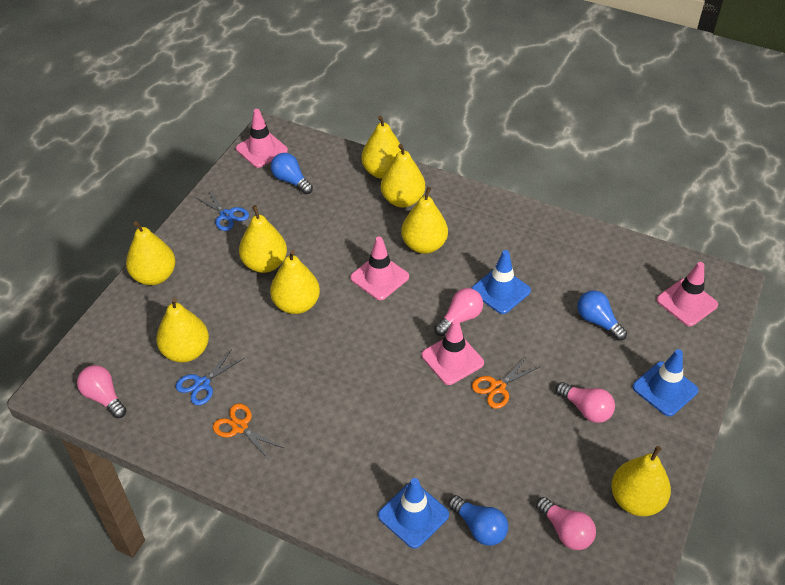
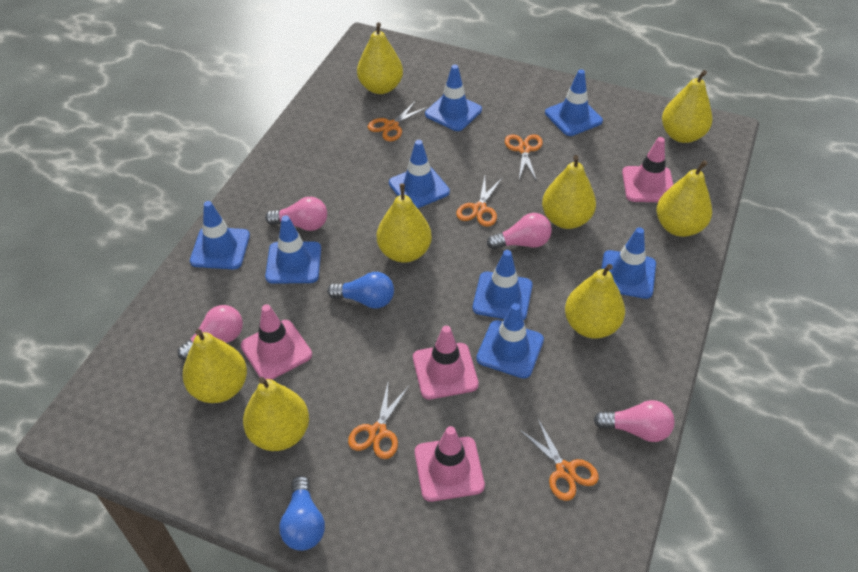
blue light bulb: 3 -> 2
blue scissors: 2 -> 0
blue traffic cone: 3 -> 8
orange scissors: 2 -> 5

